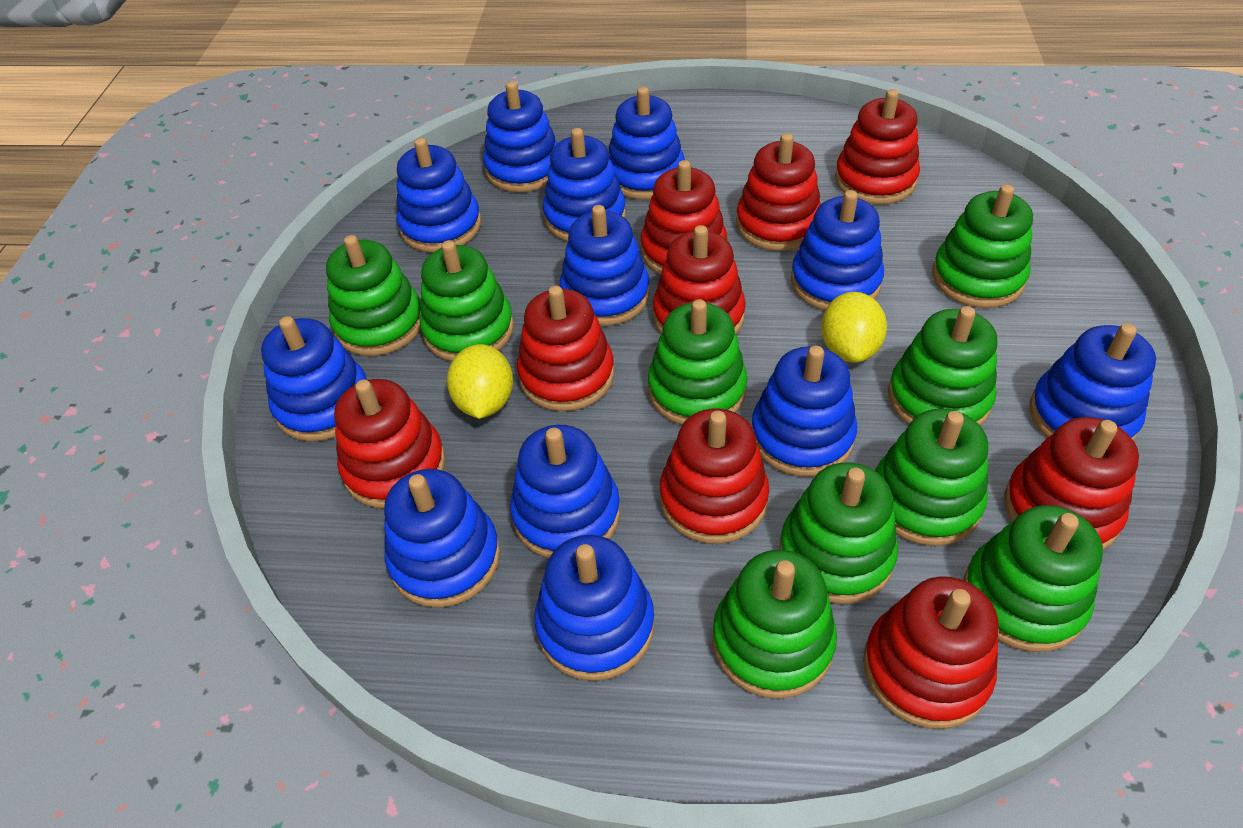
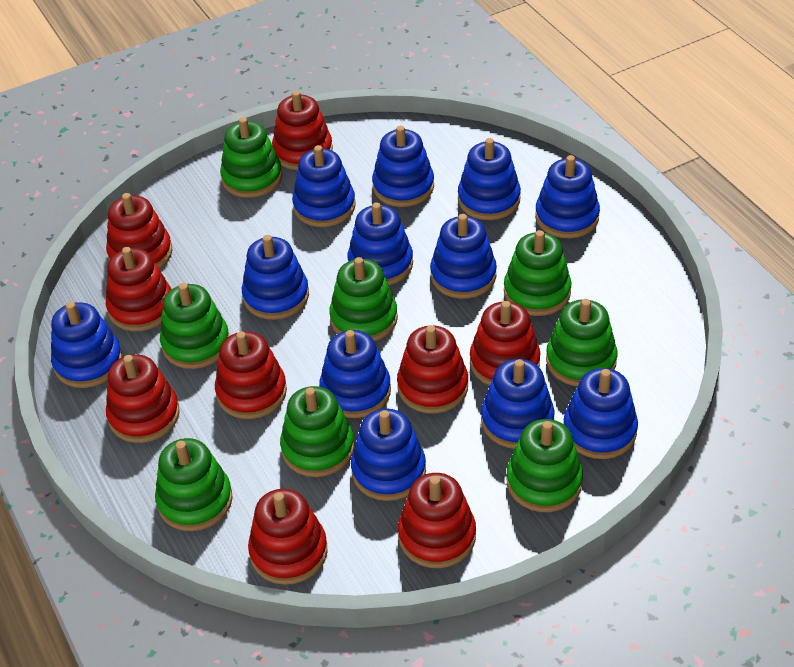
green stacking toy: 9 -> 8
yellow lemon: 2 -> 0

